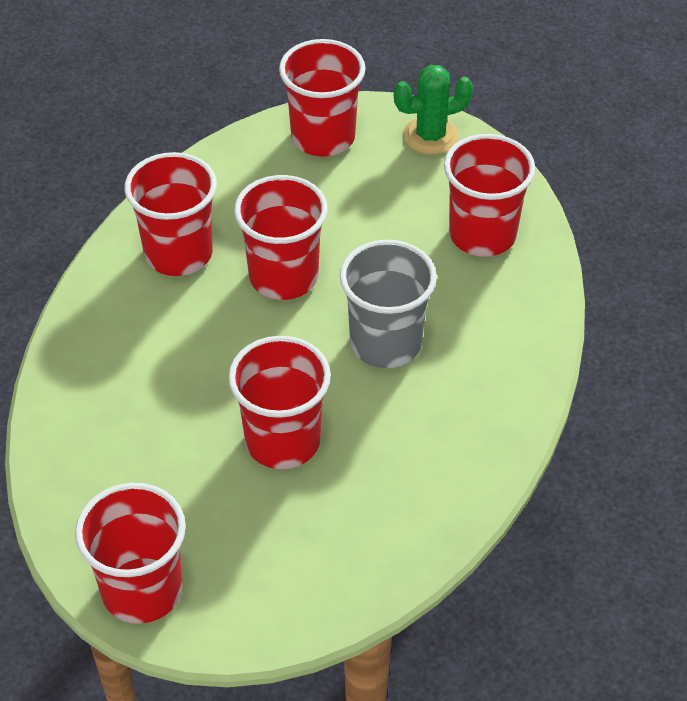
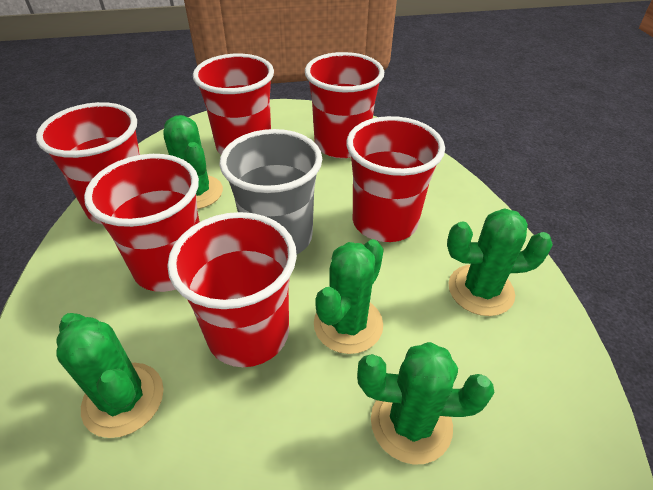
green cactus: 1 -> 5

